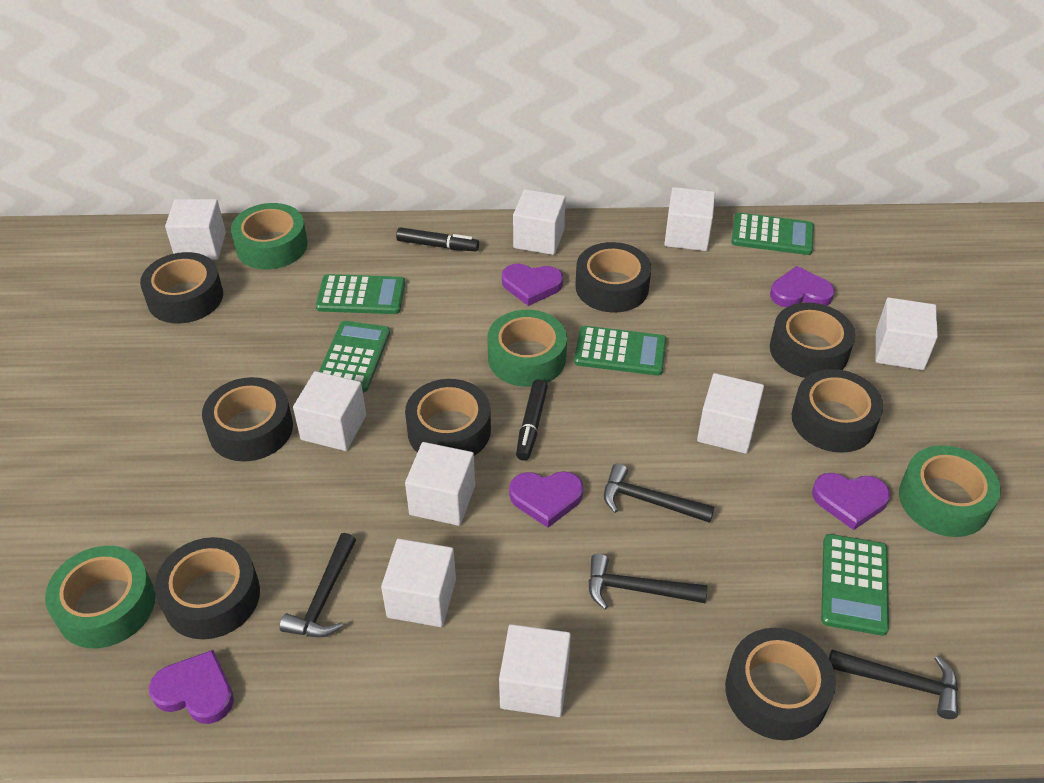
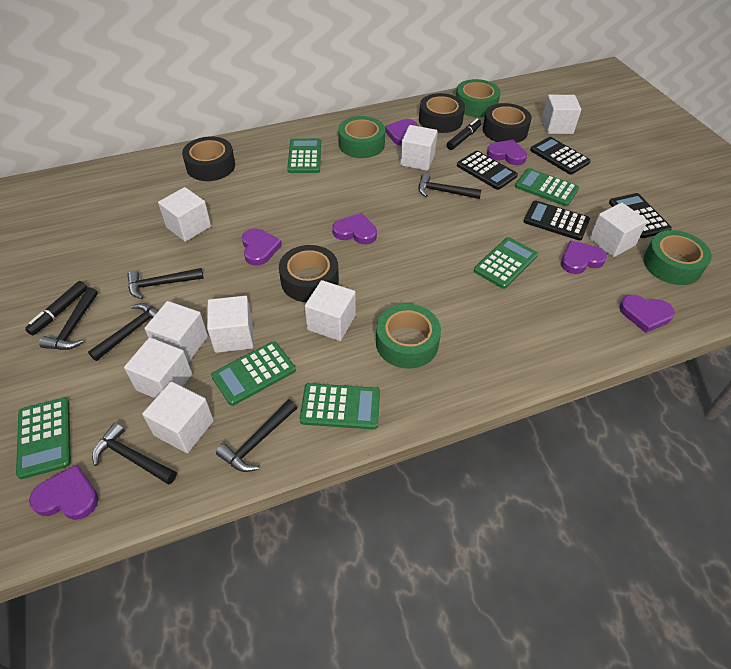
black calculator: 0 -> 4
black hammer: 4 -> 6
black tape: 8 -> 4
green calculator: 5 -> 6
purple heart: 5 -> 7

